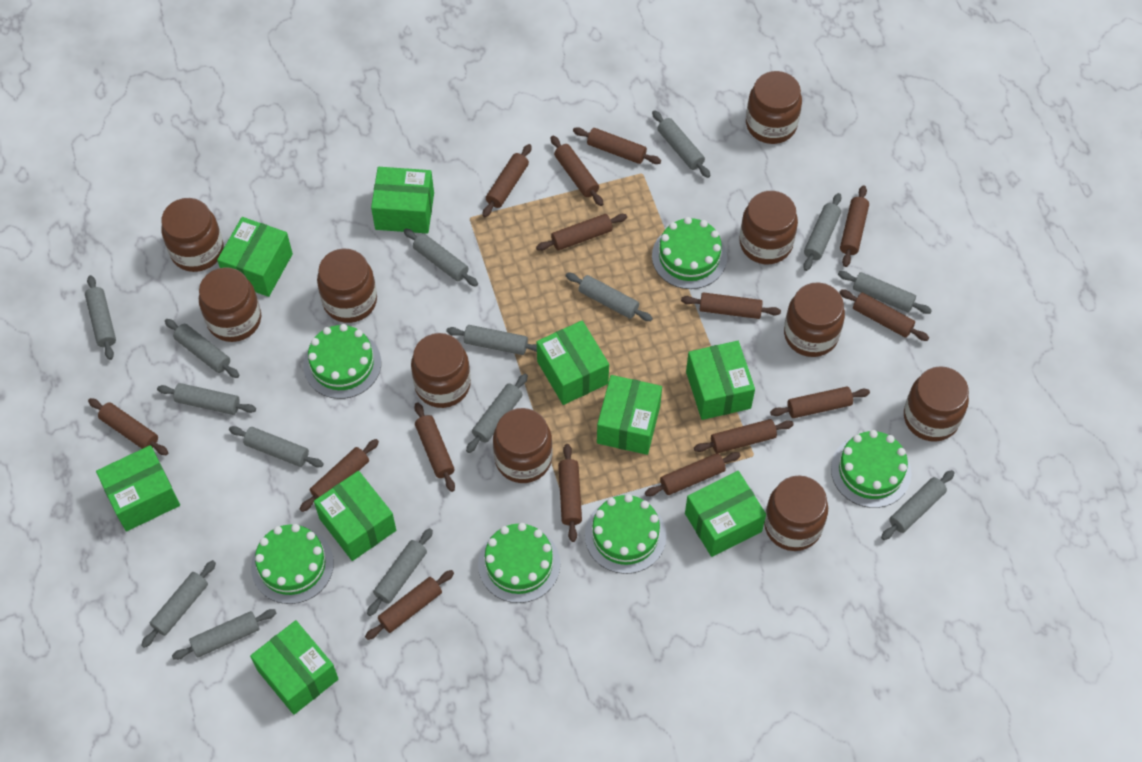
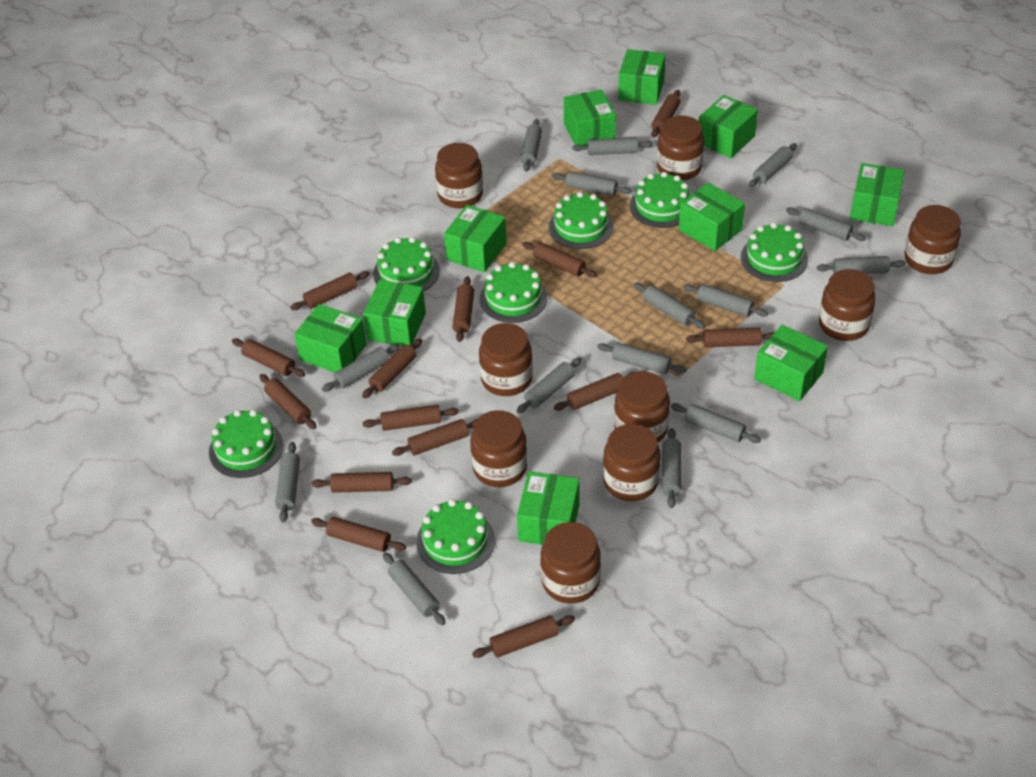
brown jar: 10 -> 9
brown rolling pin: 15 -> 14
green box: 9 -> 10
green cake: 6 -> 7

